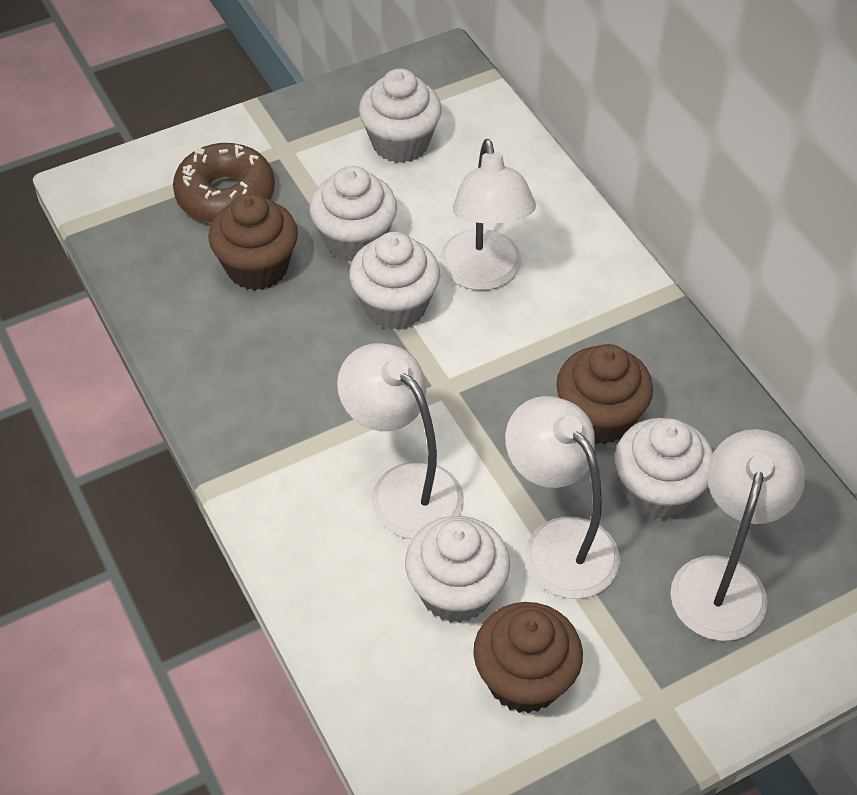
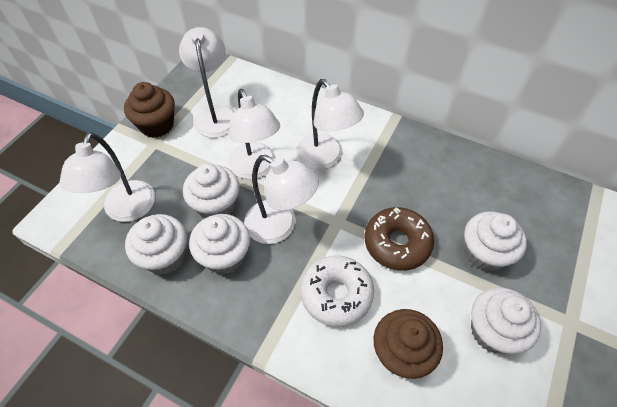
brown cupcake: 3 -> 2
white donut: 0 -> 1
white lamp: 4 -> 5

